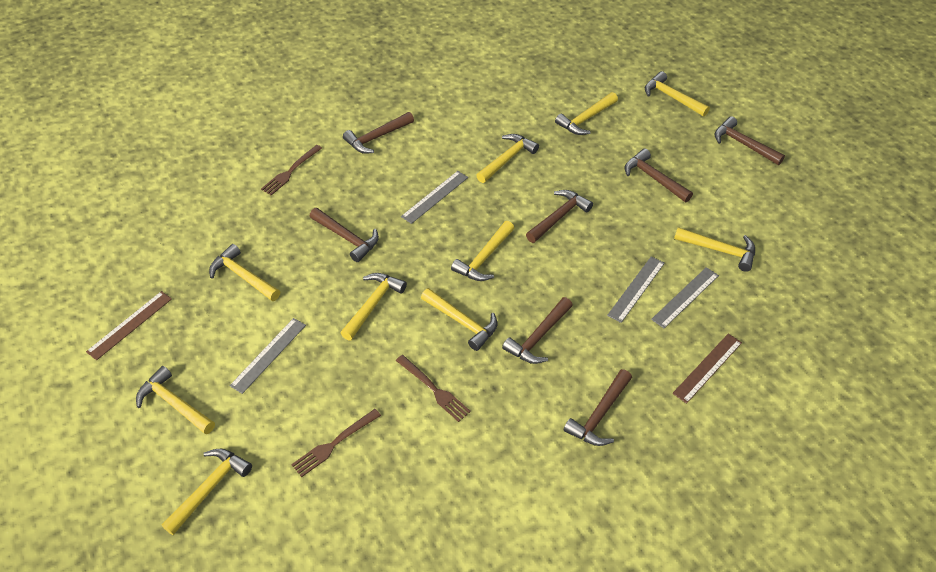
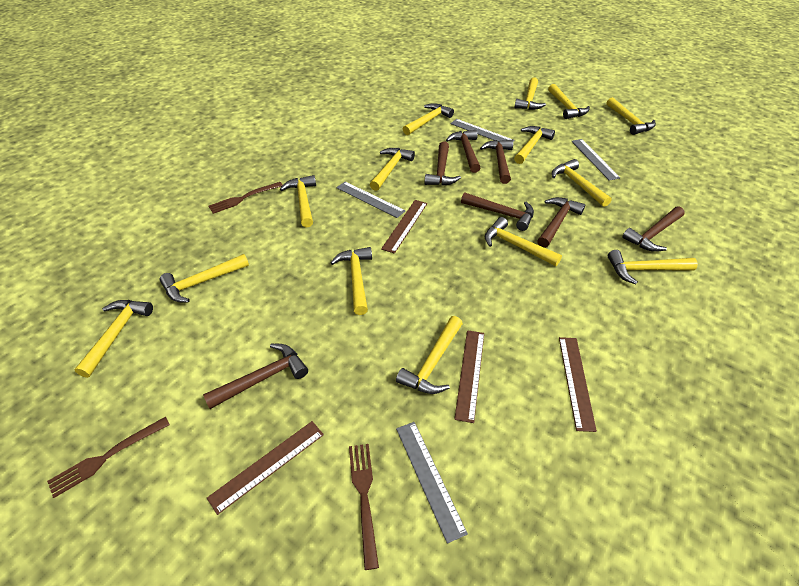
brown ruler: 2 -> 4
yellow hammer: 10 -> 14

